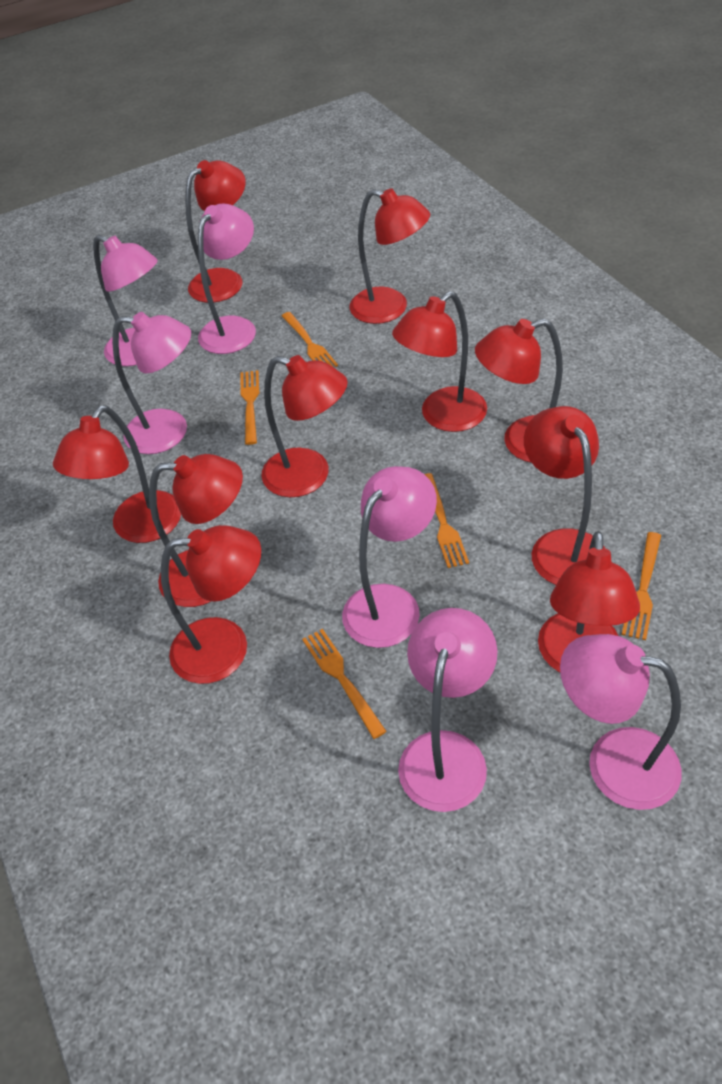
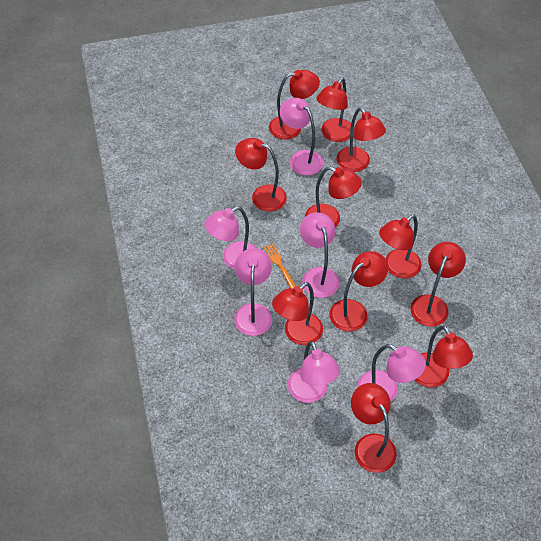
orange fork: 5 -> 1
red lamp: 10 -> 11

